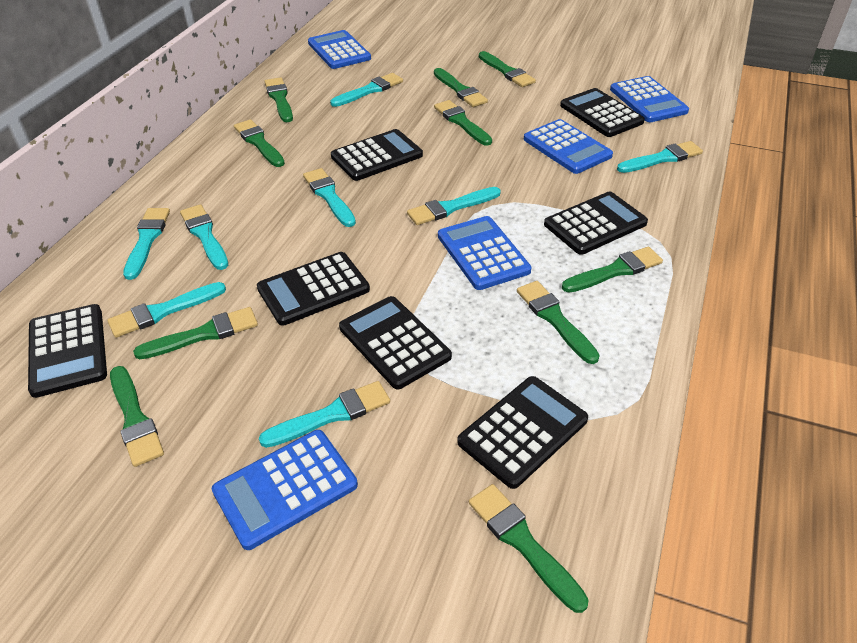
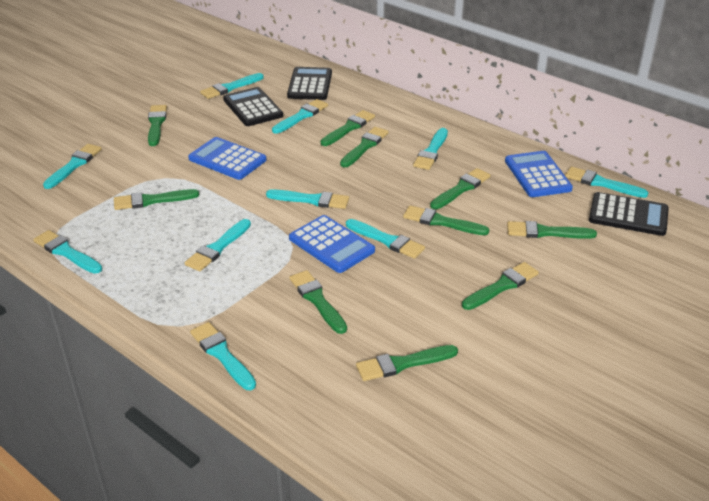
black calculator: 7 -> 3
blue calculator: 5 -> 3
turquoise brush: 8 -> 10

